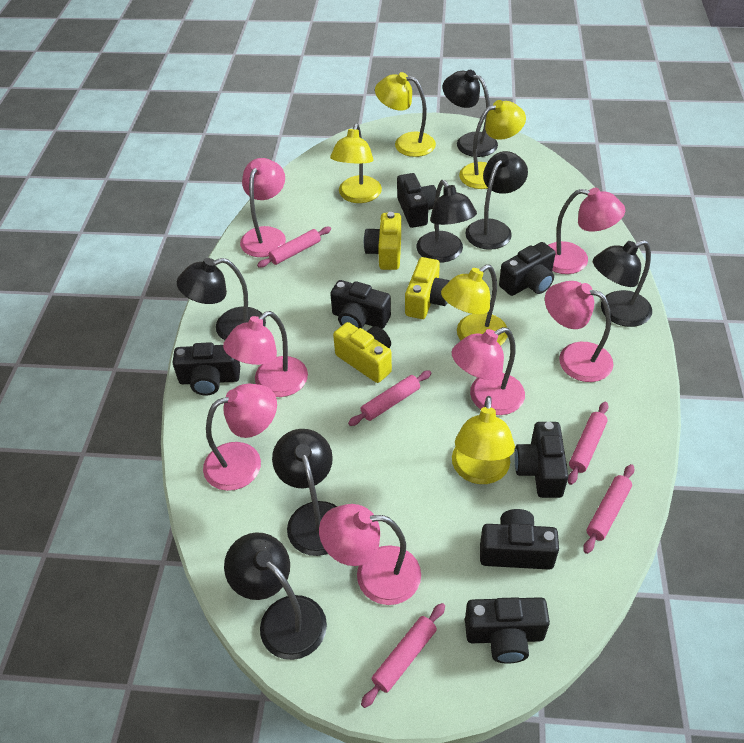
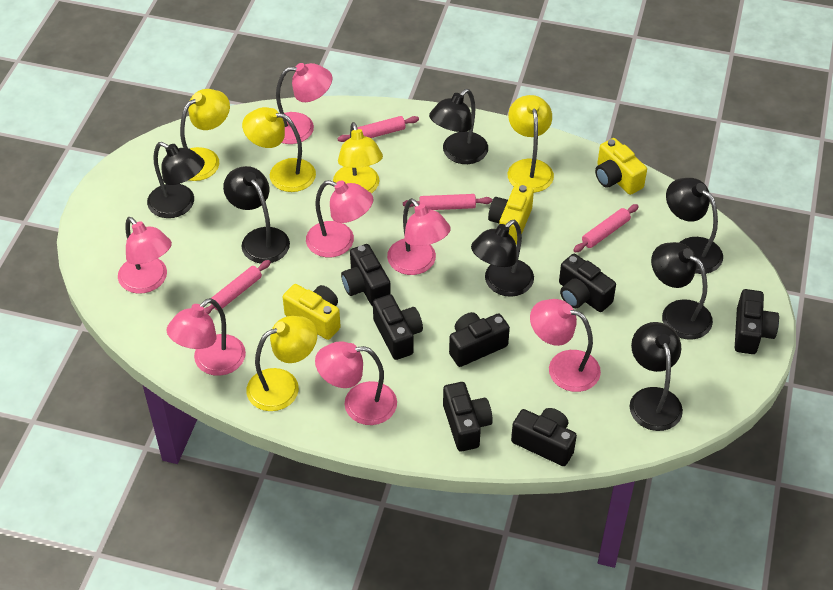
pink rolling pin: 5 -> 4

